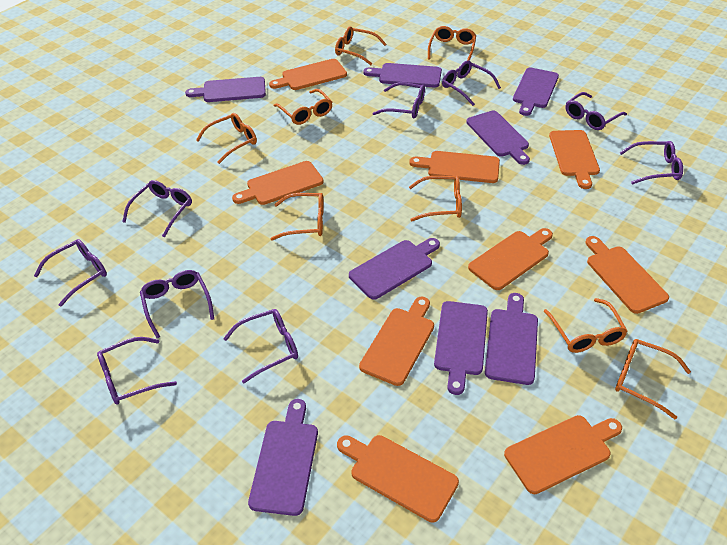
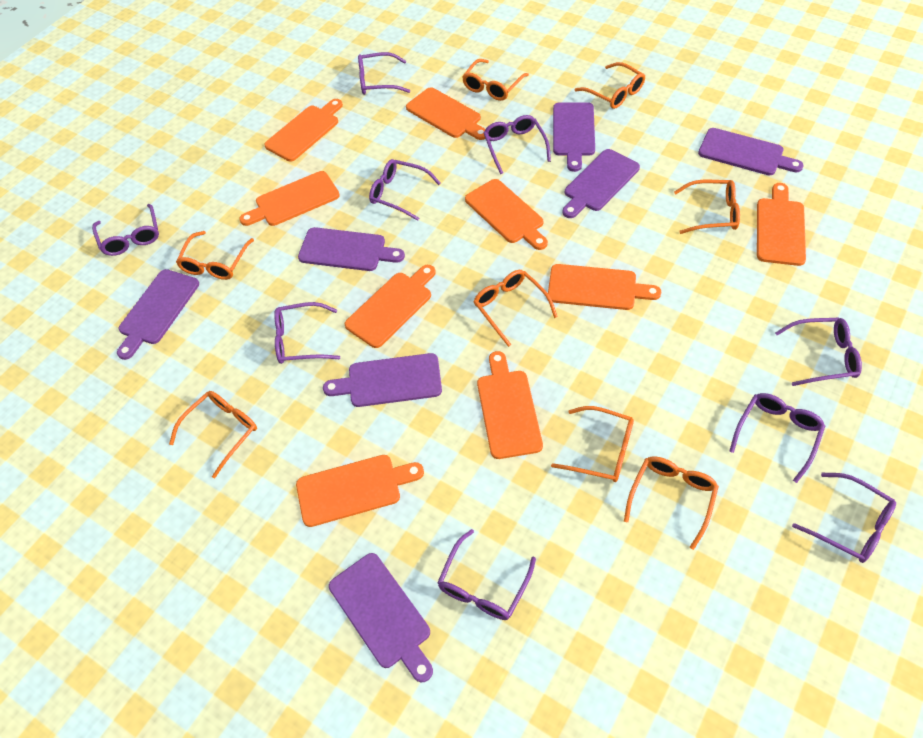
purple cutting board: 8 -> 7

